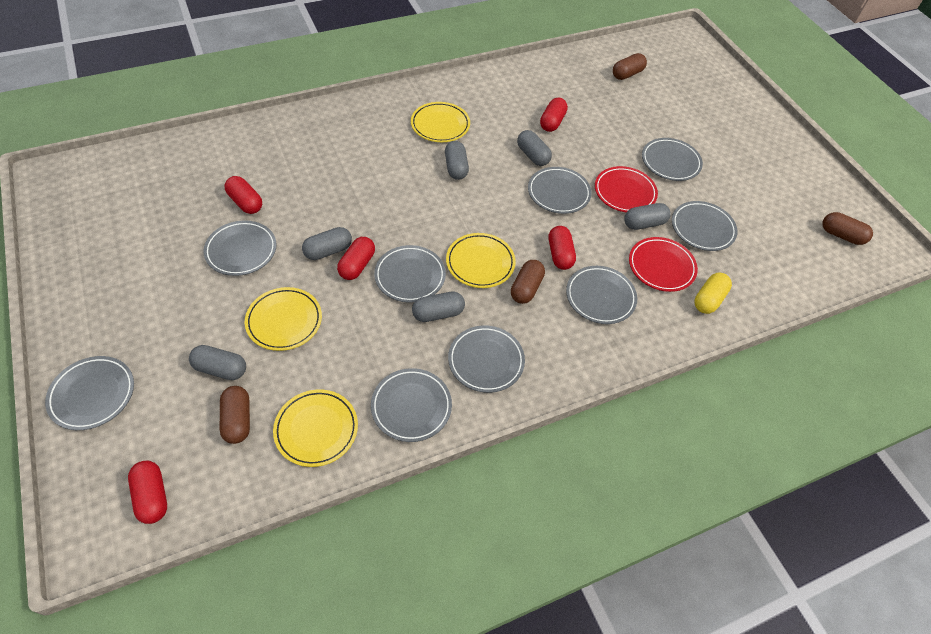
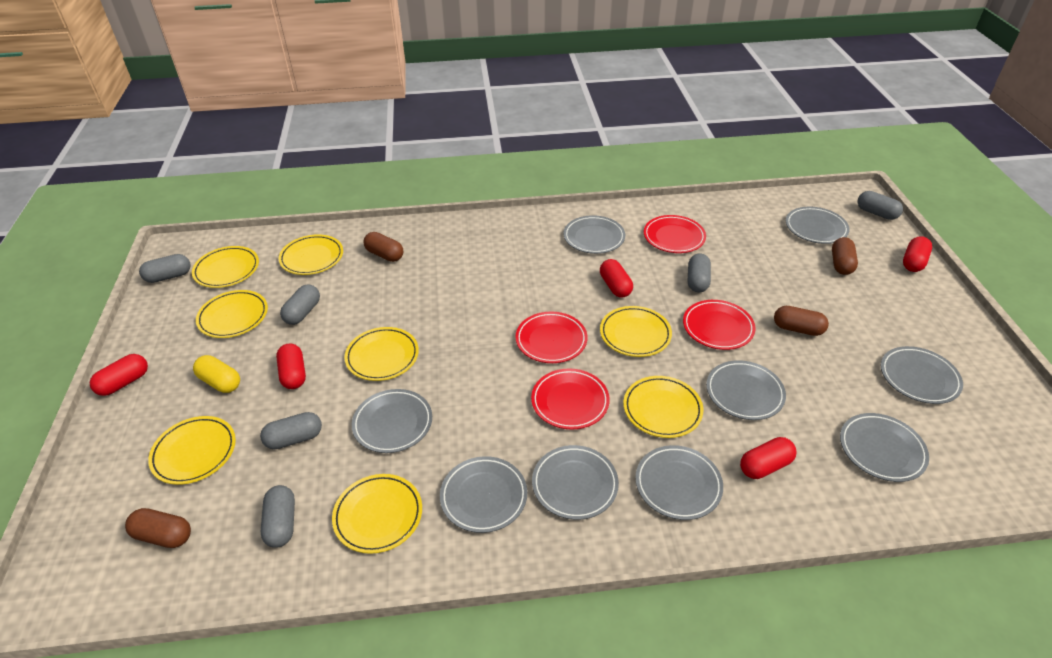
red plate: 2 -> 4
yellow plate: 4 -> 8

